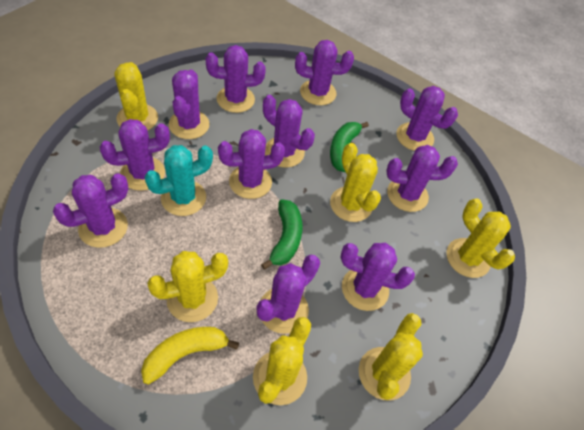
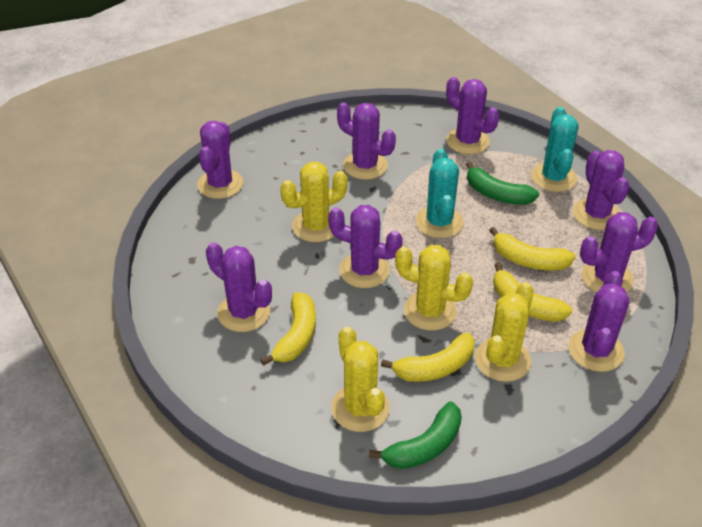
purple cactus: 11 -> 8
turquoise cactus: 1 -> 2
yellow banana: 1 -> 4
yellow cactus: 6 -> 4

